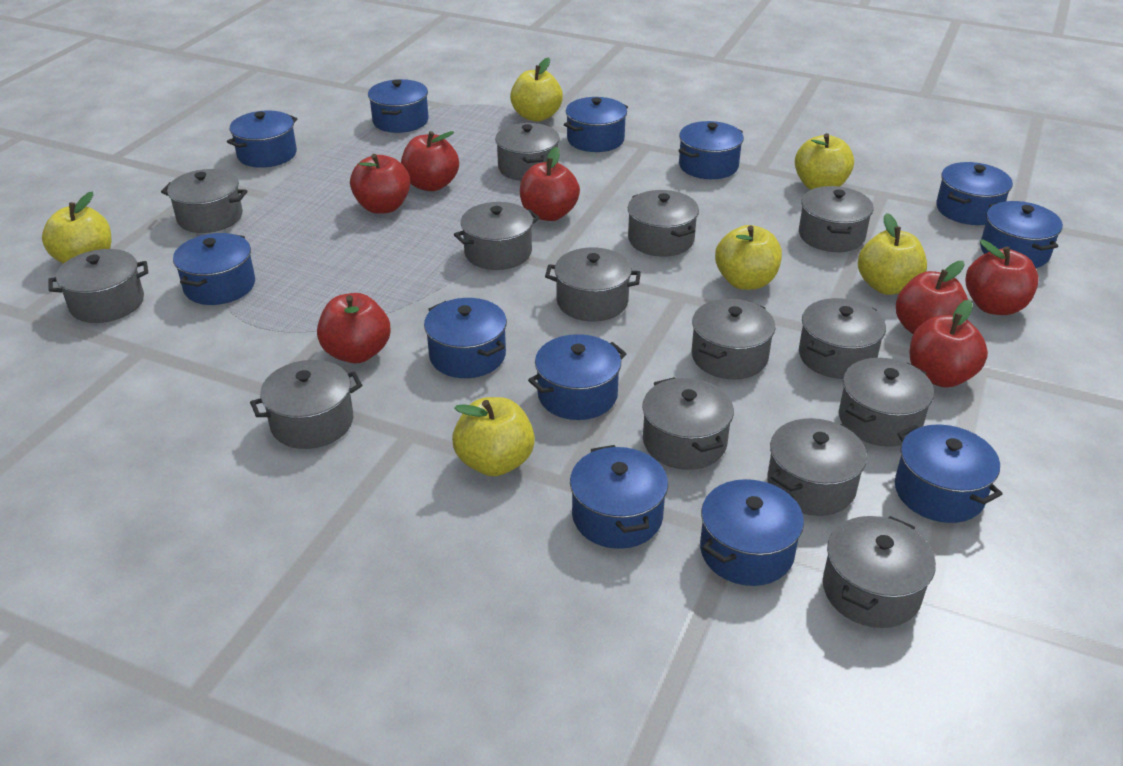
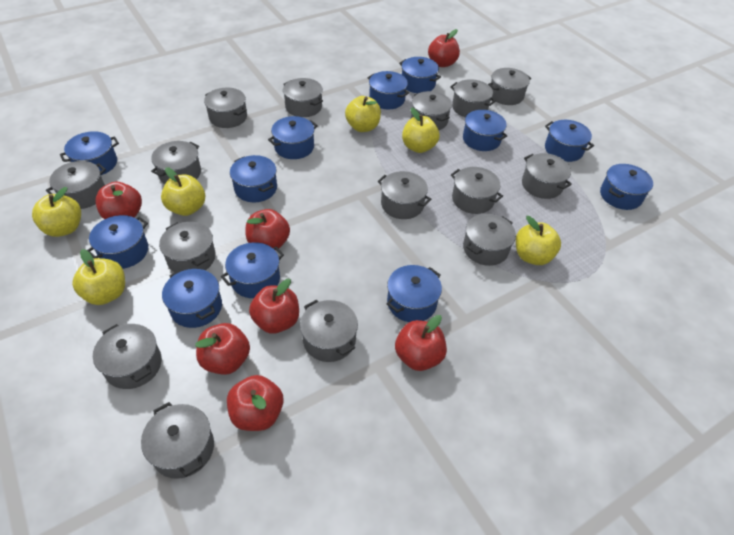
grey pot: 14 -> 15

